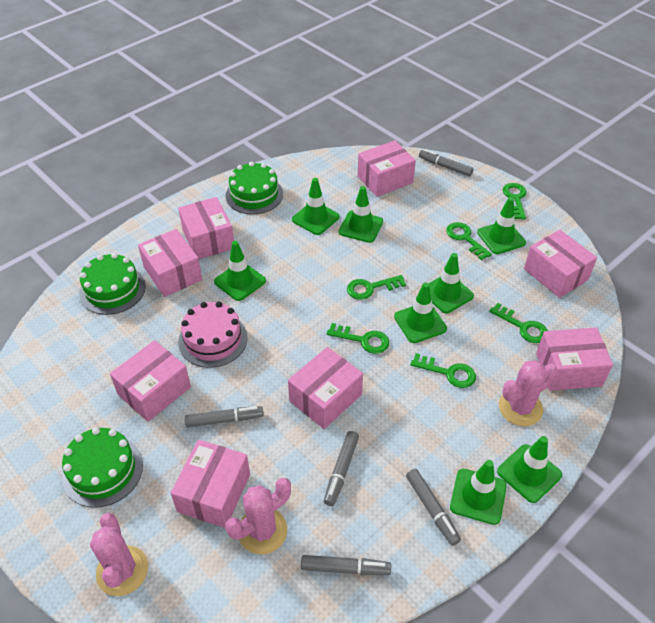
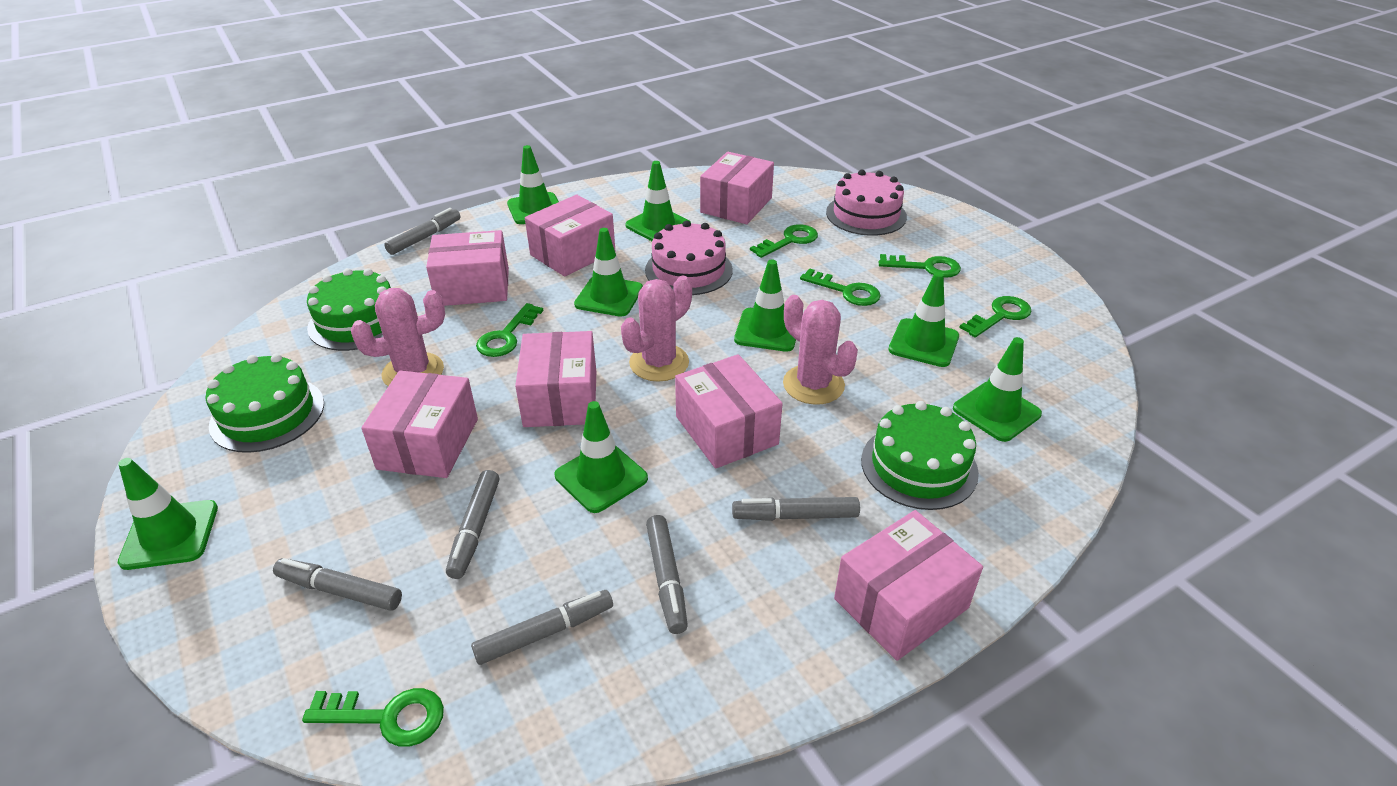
grey marker: 5 -> 6
pink box: 8 -> 7
pink cake: 1 -> 2

